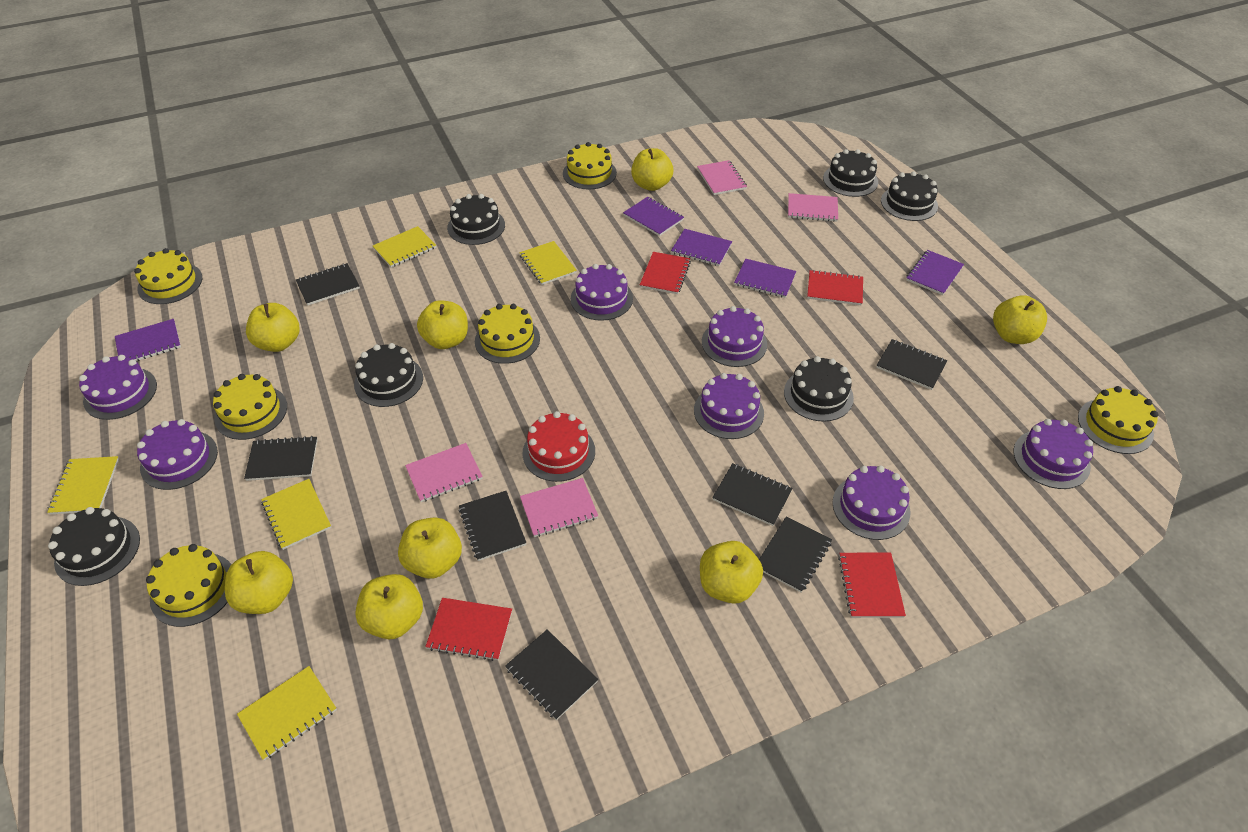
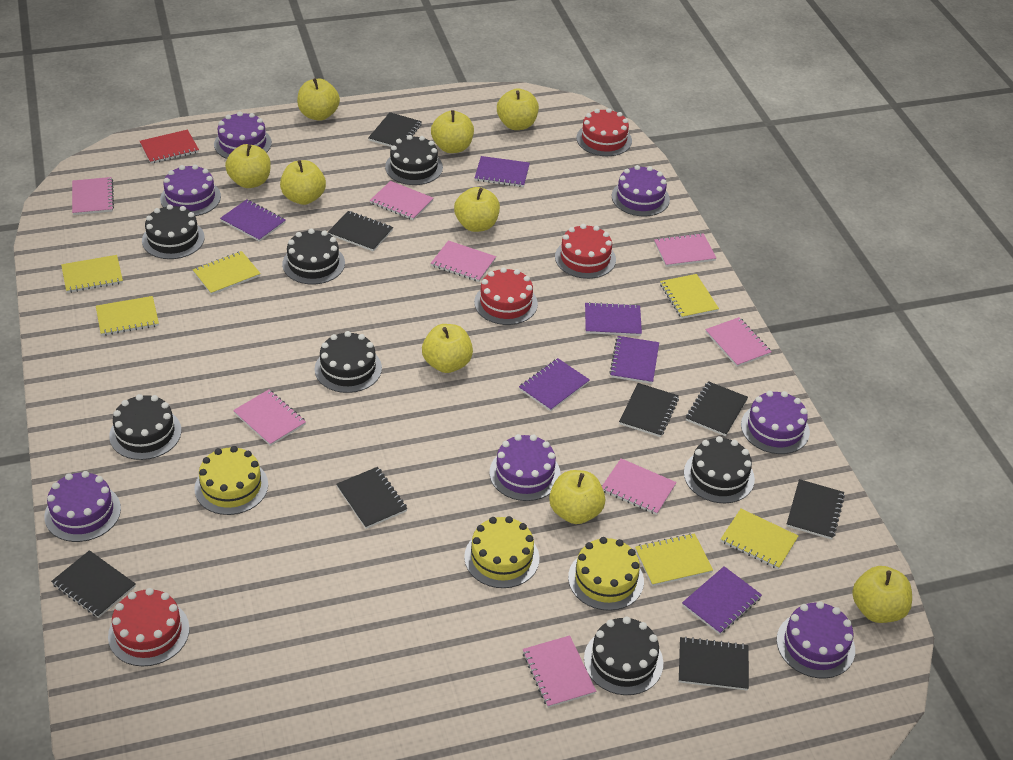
black cake: 6 -> 7
black notebook: 7 -> 8
pink notebook: 4 -> 8
purple notebook: 5 -> 6
red cake: 1 -> 4
red notebook: 4 -> 1
yellow apple: 8 -> 9
yellow cake: 6 -> 3
yellow notebook: 5 -> 6

